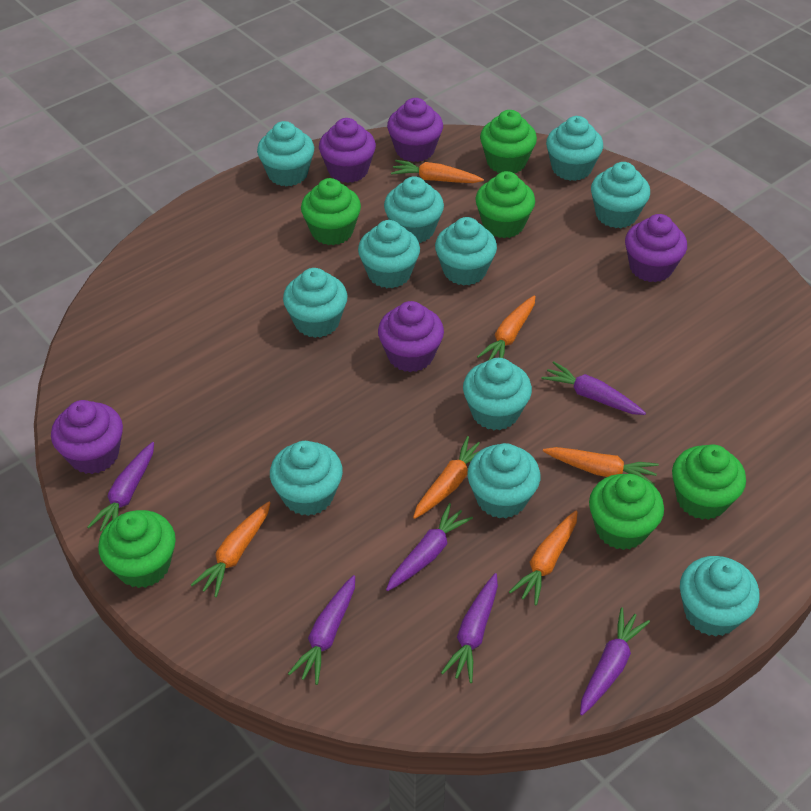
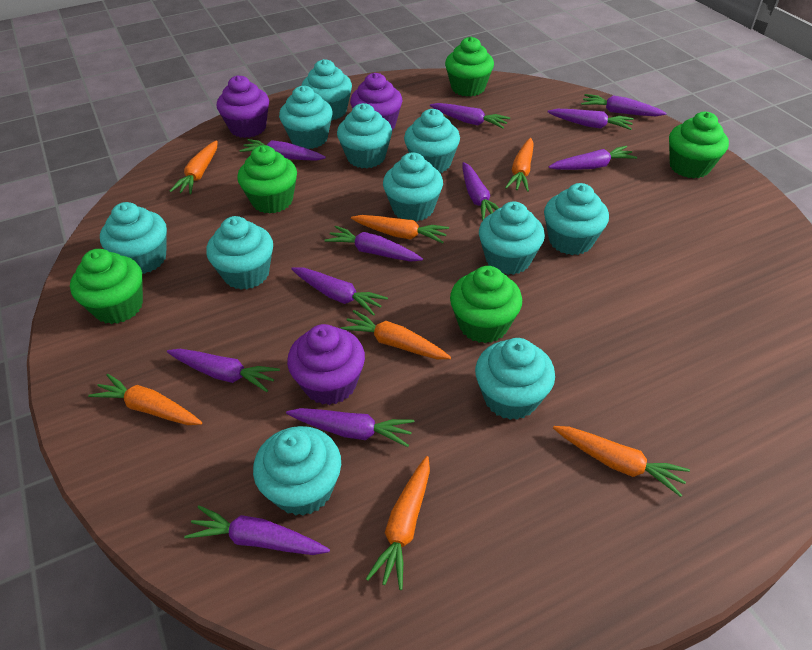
green cupcake: 6 -> 5
orange carrot: 6 -> 7
purple carrot: 6 -> 11
purple cupcake: 5 -> 3

